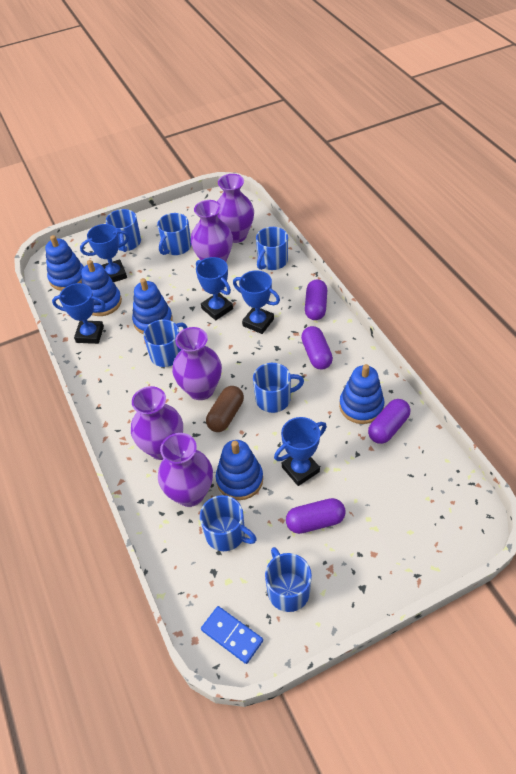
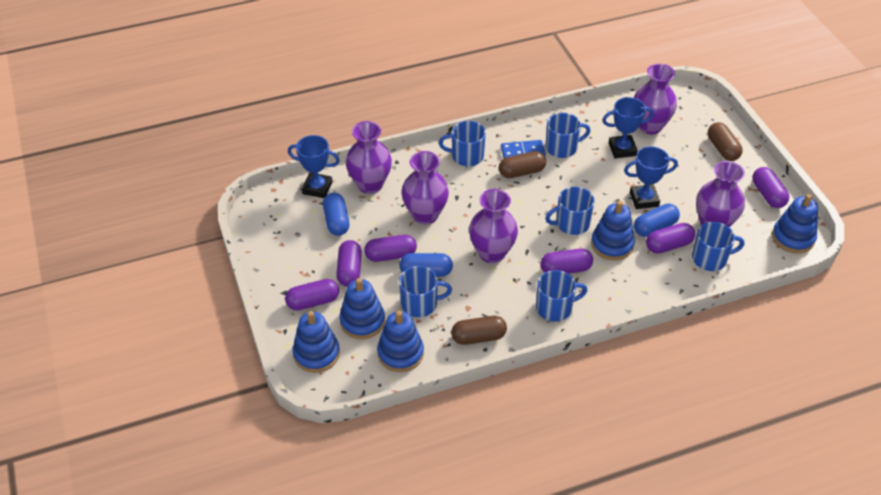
blue capsule: 0 -> 3
blue mug: 7 -> 6
blue trophy: 5 -> 3
brown capsule: 1 -> 3
purple capsule: 4 -> 6

